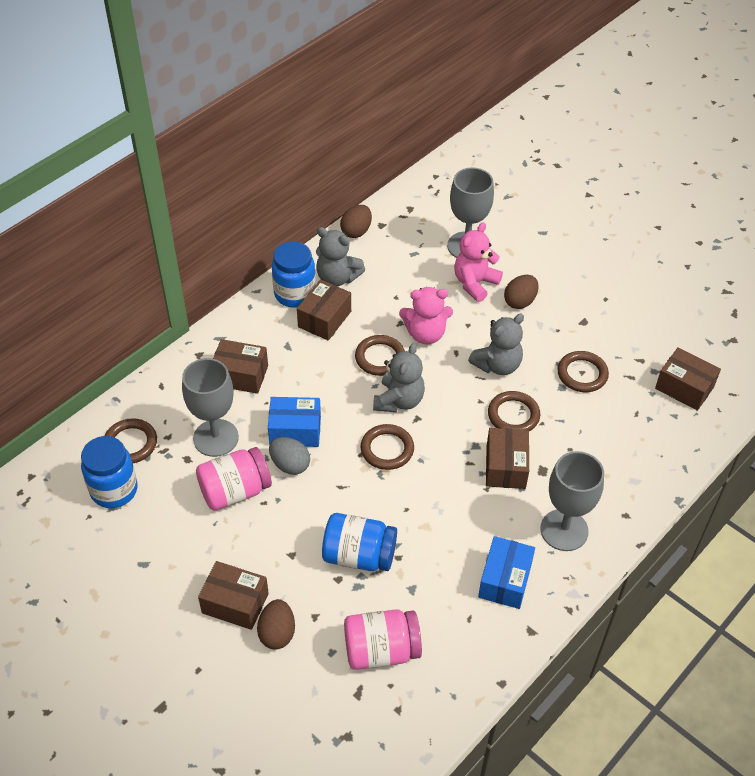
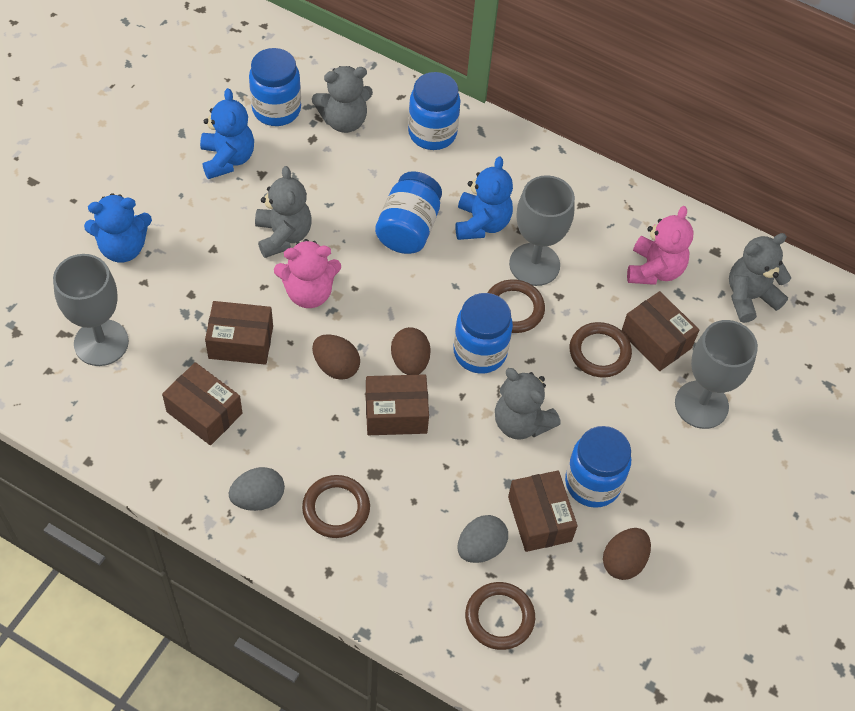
blue box: 2 -> 0
blue jar: 3 -> 5
blue teddy bear: 0 -> 3
brown ring: 5 -> 4
grey egg: 1 -> 2
grey teddy bear: 3 -> 4
pink jar: 2 -> 0

